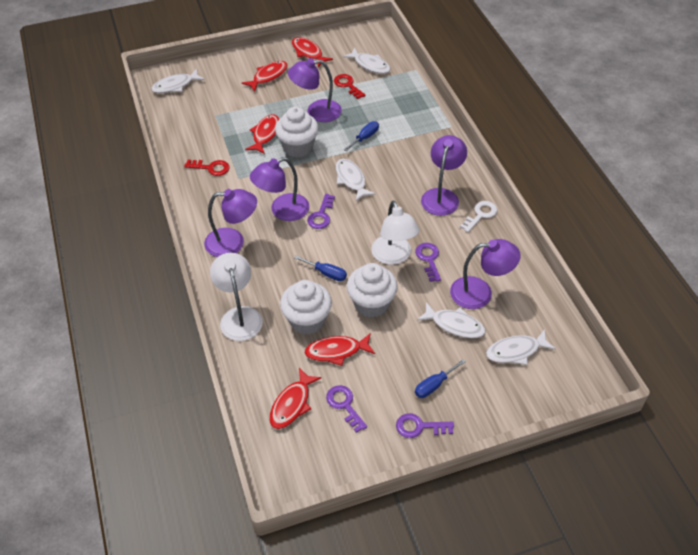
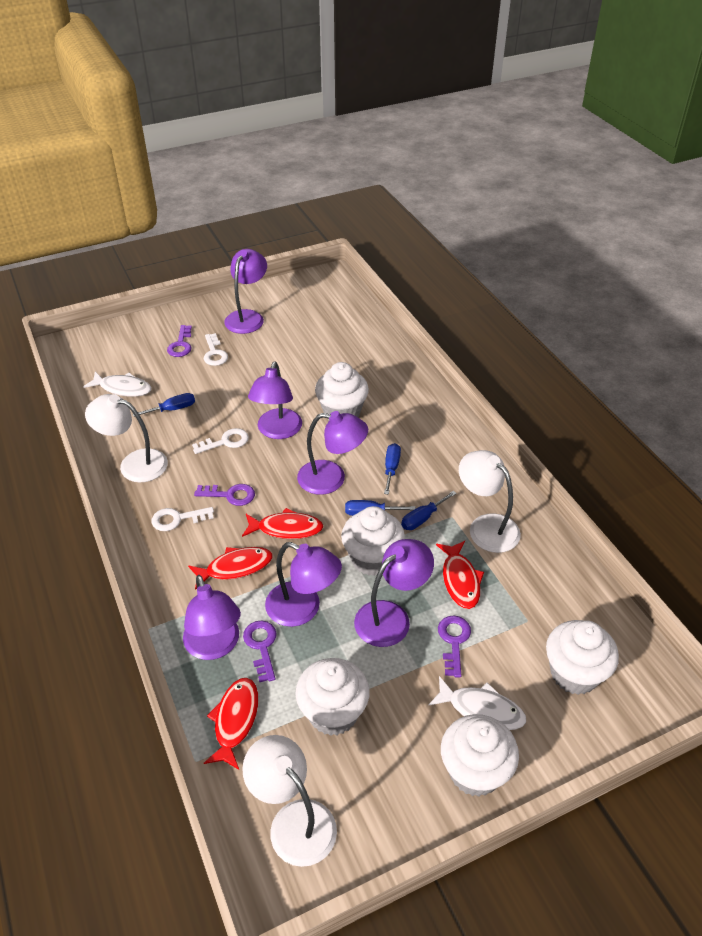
blue screwdriver: 3 -> 4
purple lamp: 5 -> 6
red fish: 5 -> 4
red key: 2 -> 0
white cupcake: 3 -> 5
white fish: 5 -> 2
white key: 1 -> 3
white lamp: 2 -> 3

